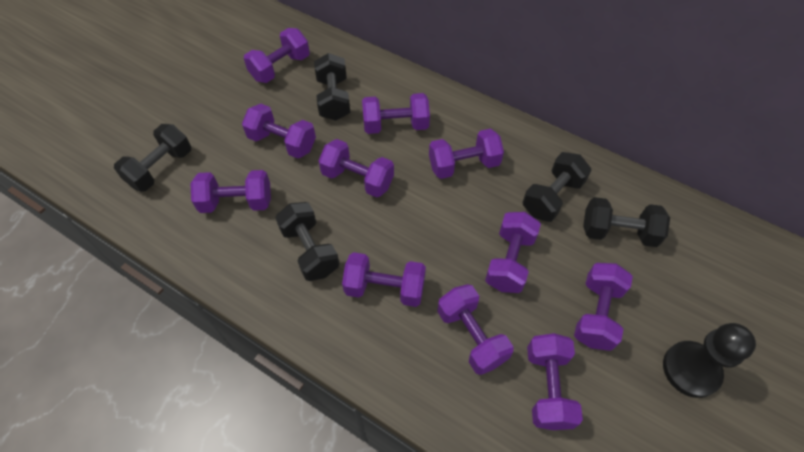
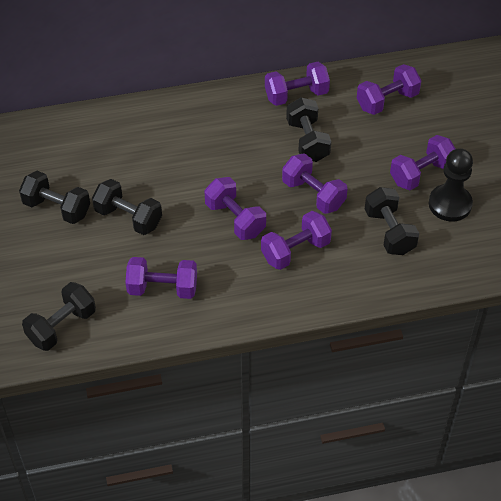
purple dumbbell: 11 -> 7

